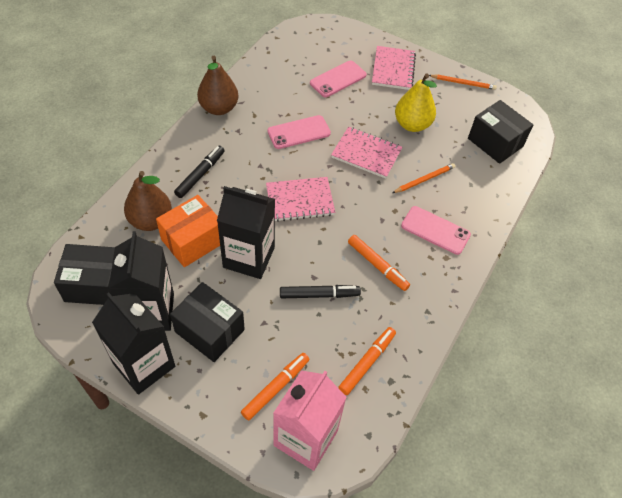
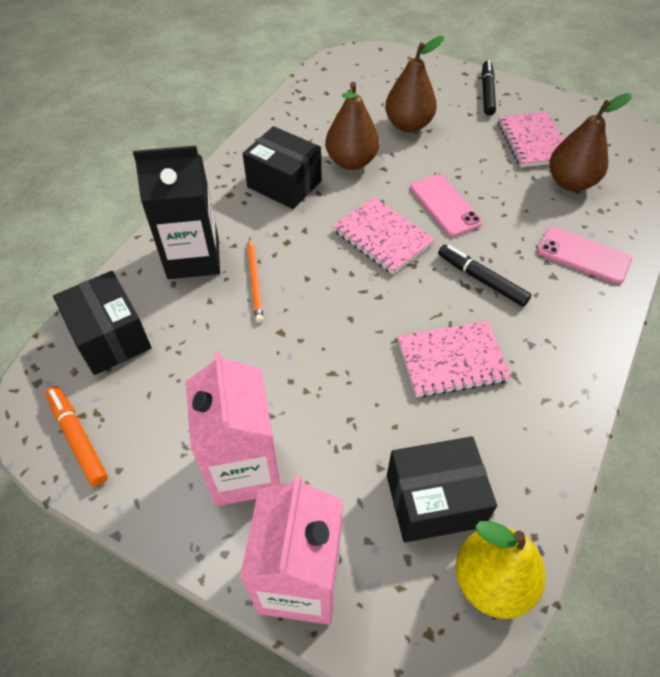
black carton: 3 -> 1
brown pear: 2 -> 3
orange box: 1 -> 0
orange marker: 3 -> 1
orange pencil: 2 -> 1
pink carton: 1 -> 2
pink phone: 3 -> 2

